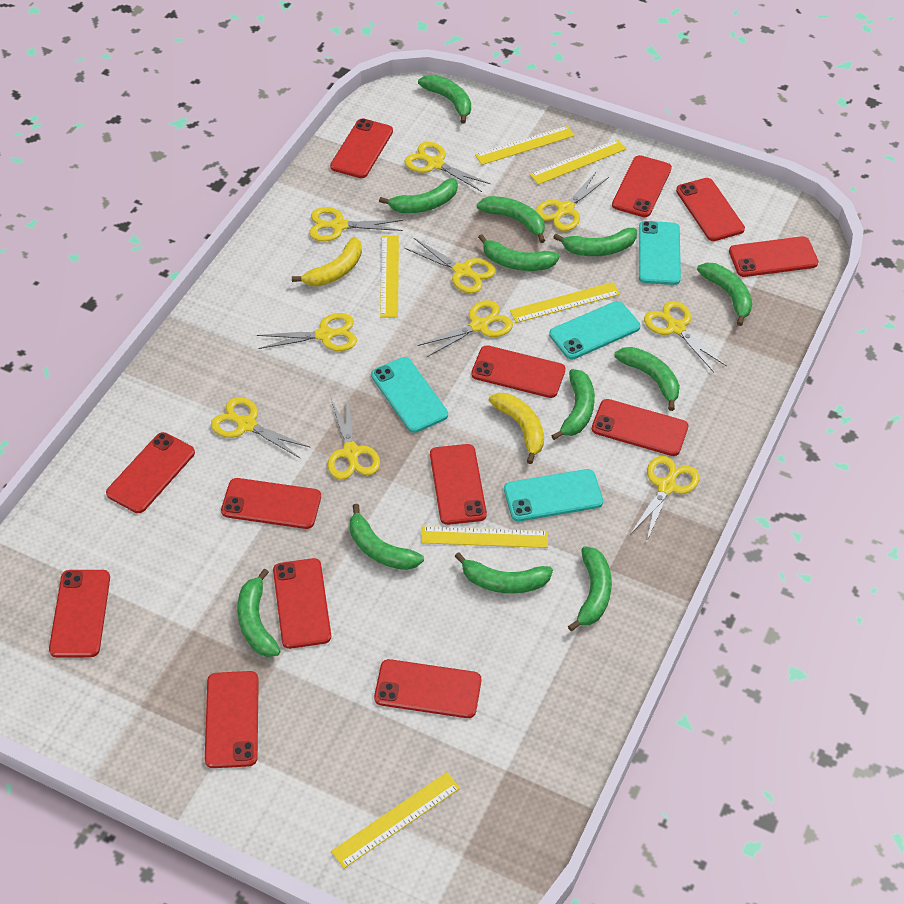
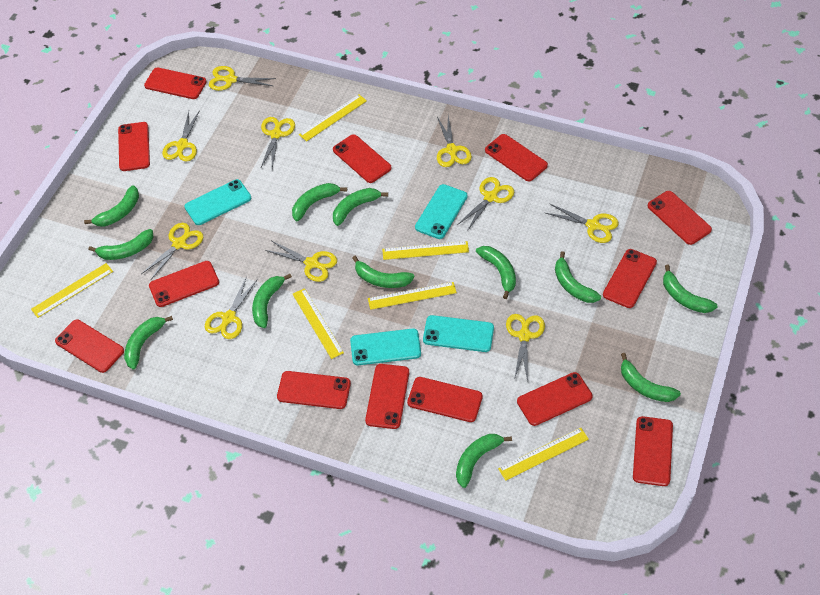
yellow banana: 2 -> 0

